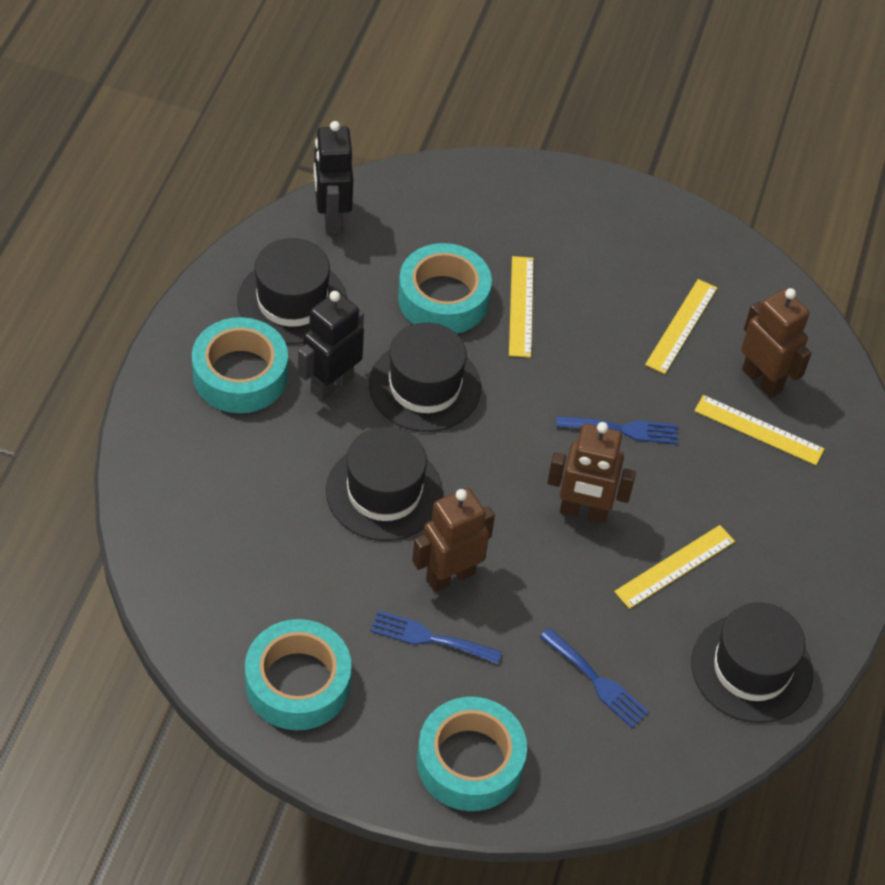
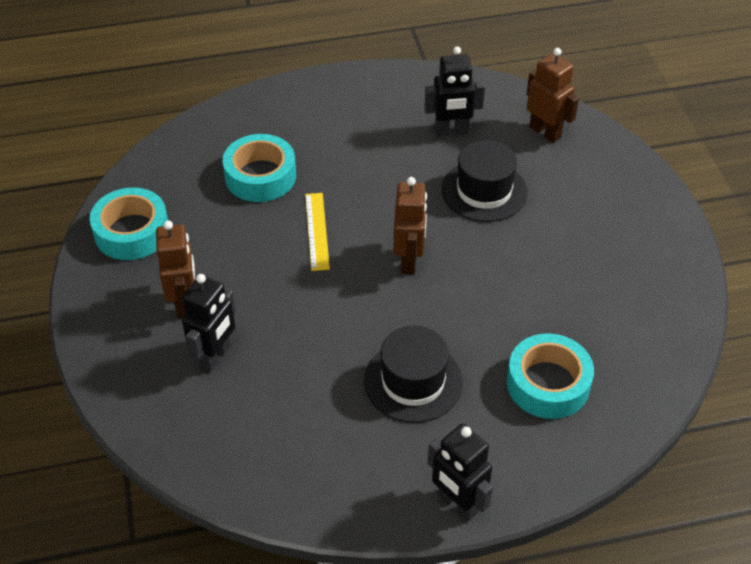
black hat: 4 -> 2
black robot: 2 -> 3
blue fork: 3 -> 0
turquoise tape: 4 -> 3
yellow ruler: 4 -> 1

